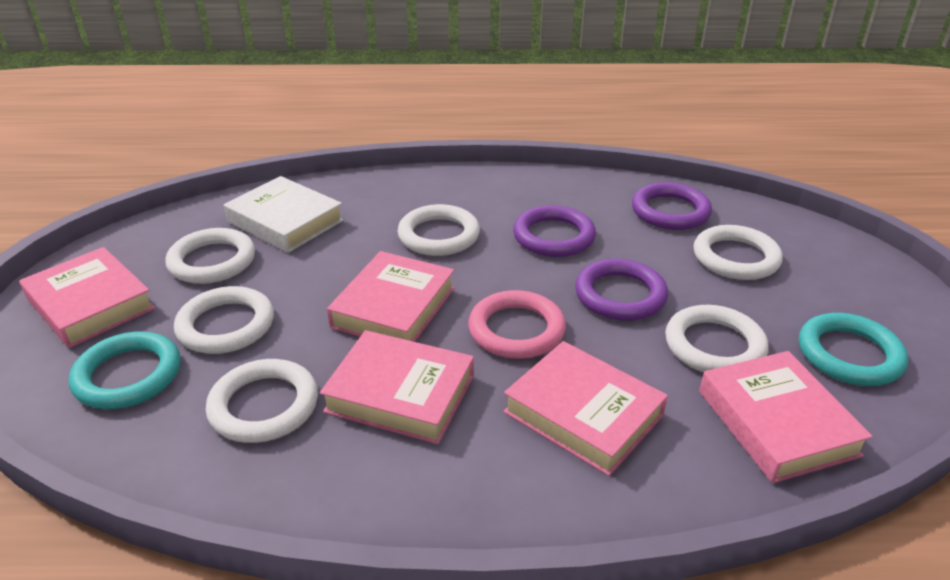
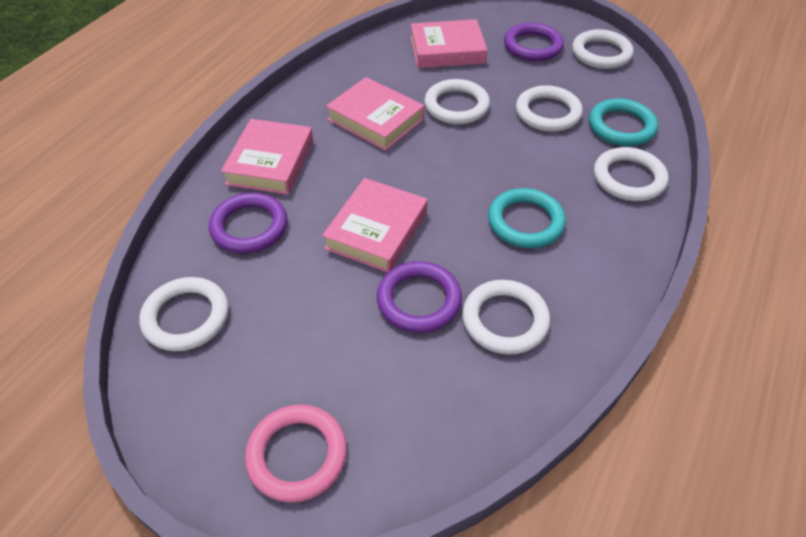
pink book: 5 -> 4
white book: 1 -> 0

